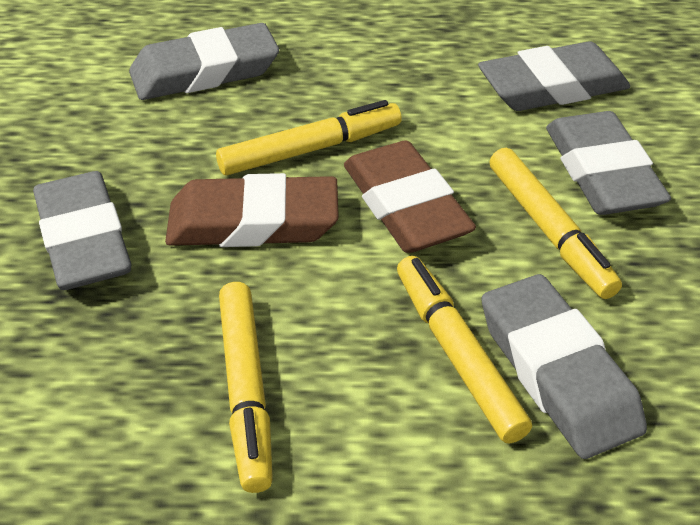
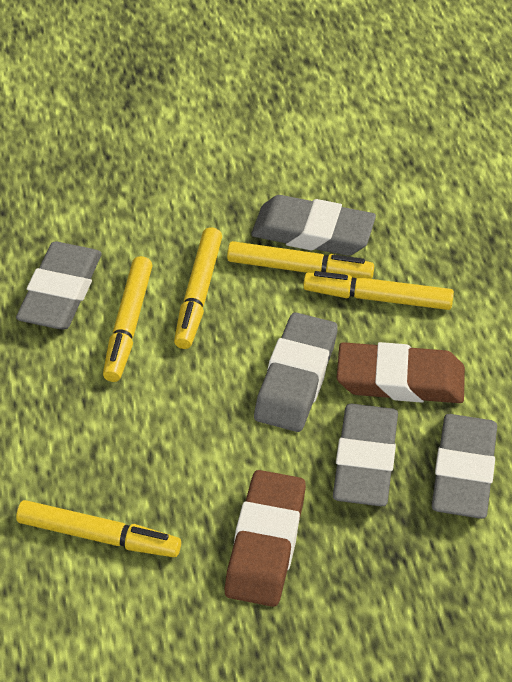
yellow marker: 4 -> 5

